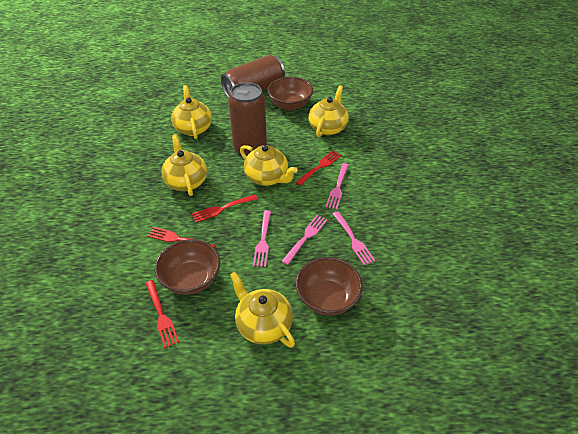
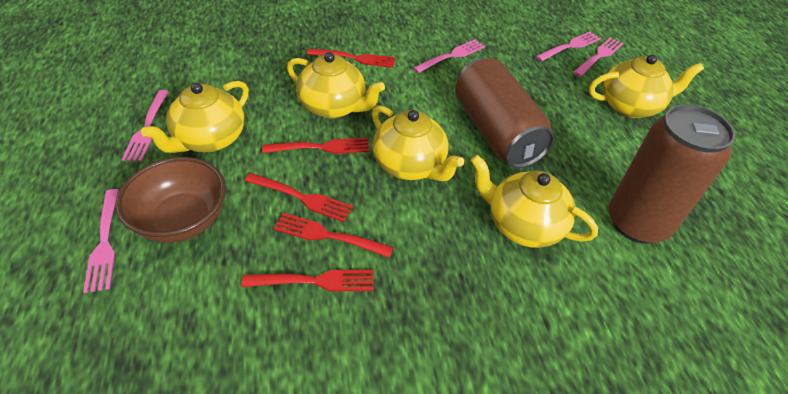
brown bowl: 3 -> 1
pink fork: 4 -> 5
red fork: 4 -> 5

